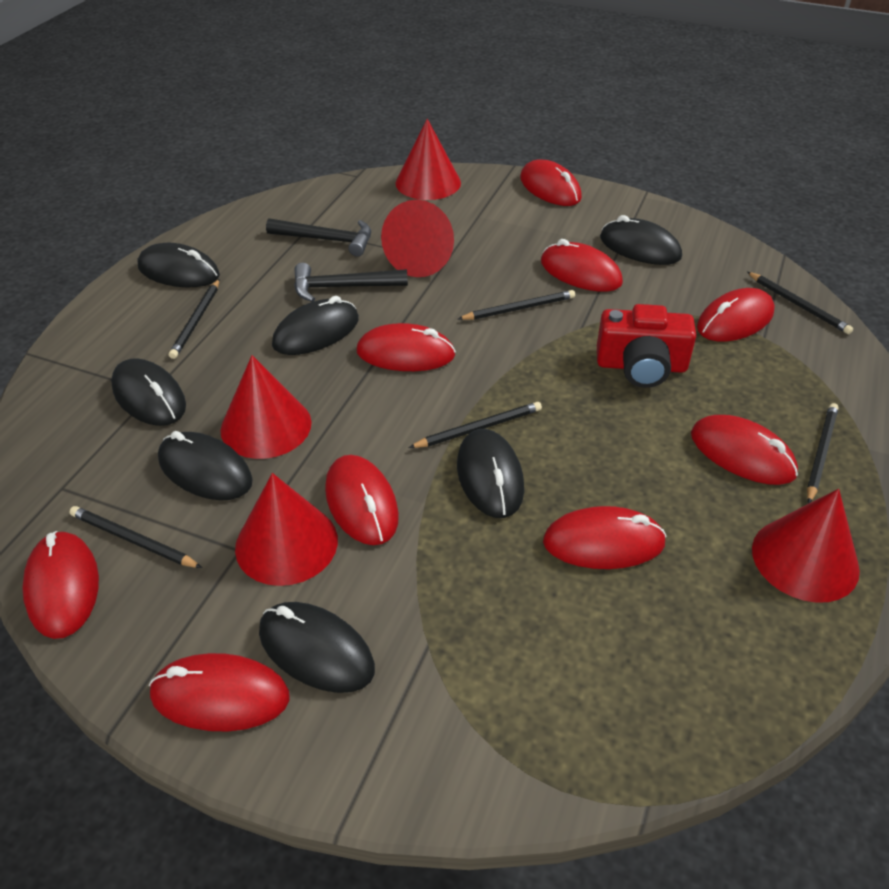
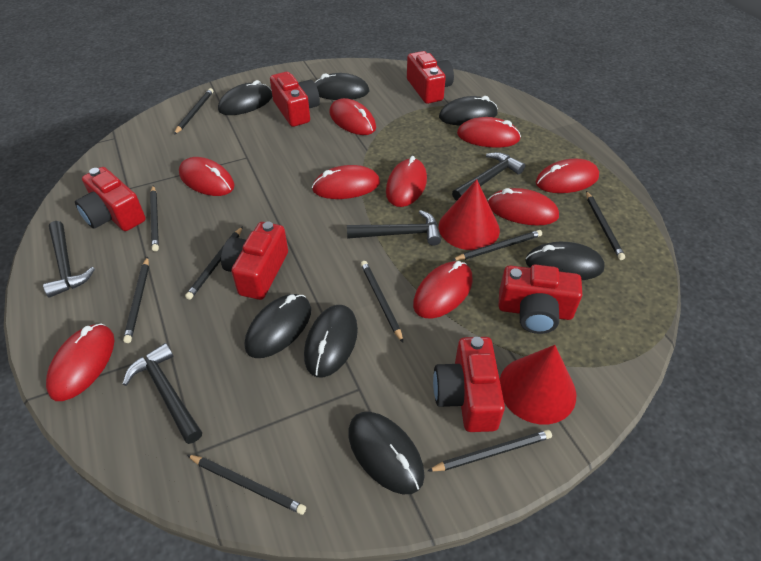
black hammer: 2 -> 4
black pencil: 6 -> 9
red camera: 1 -> 6
red cone: 5 -> 2

